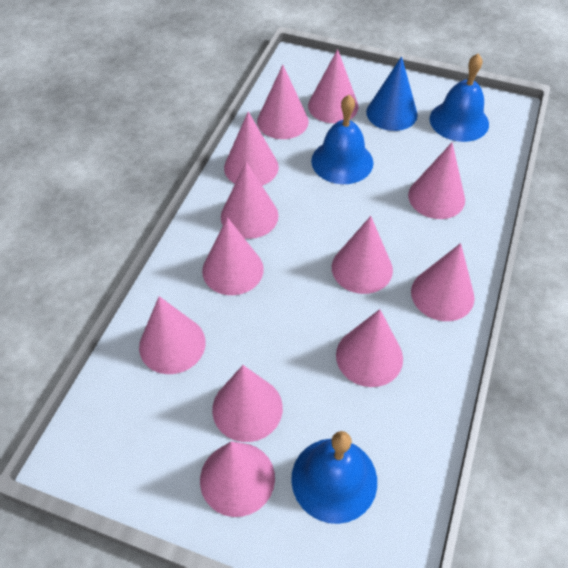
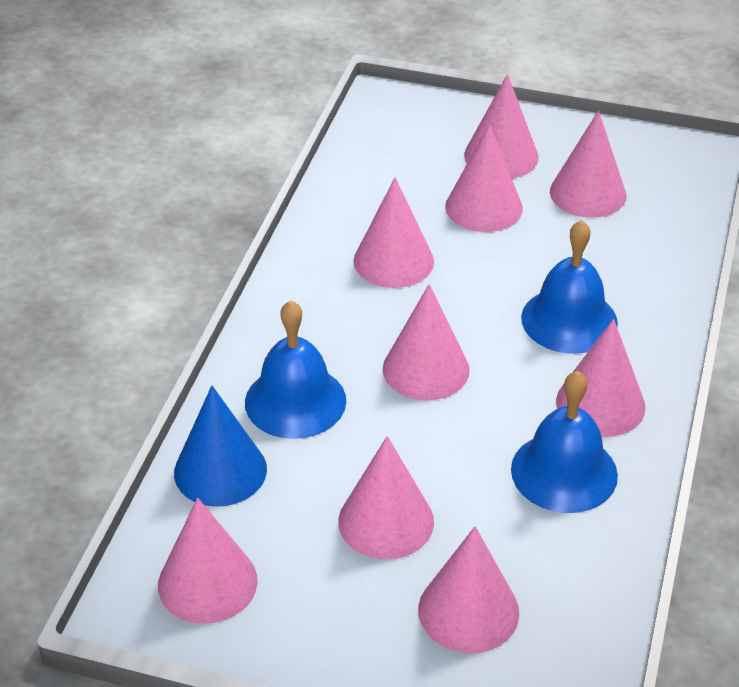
pink cone: 12 -> 9

